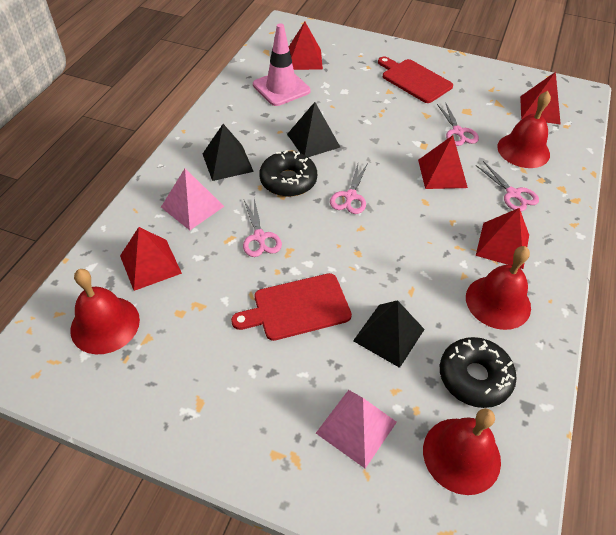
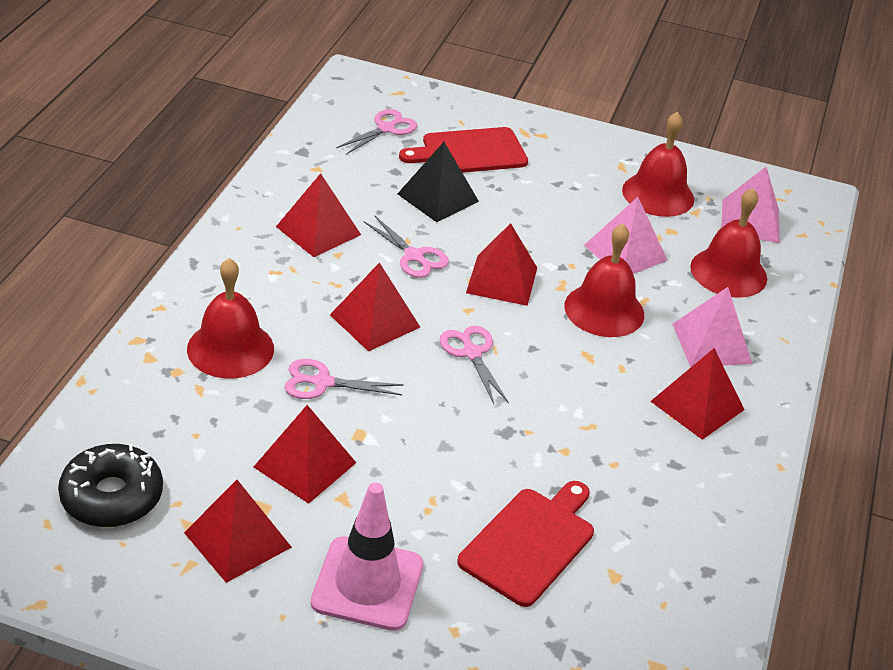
black donut: 2 -> 1
black pyramid: 3 -> 1
pink pyramid: 2 -> 3
red pyramid: 5 -> 6

